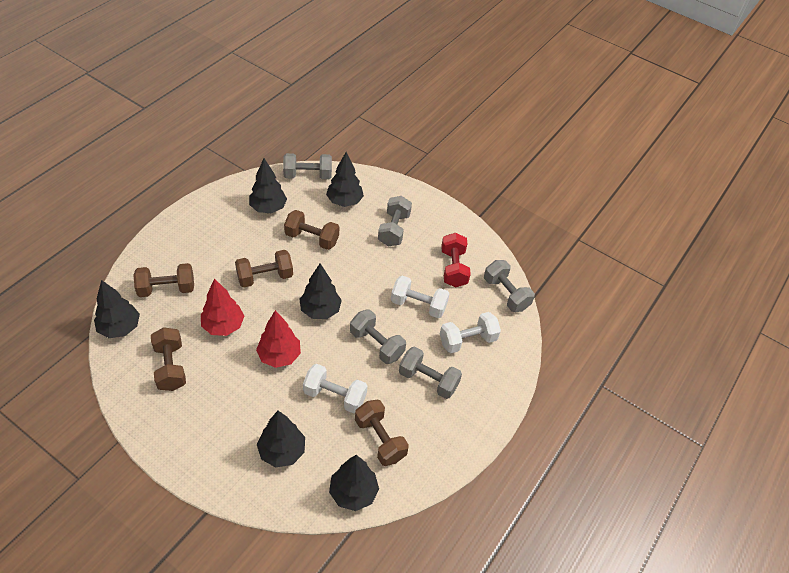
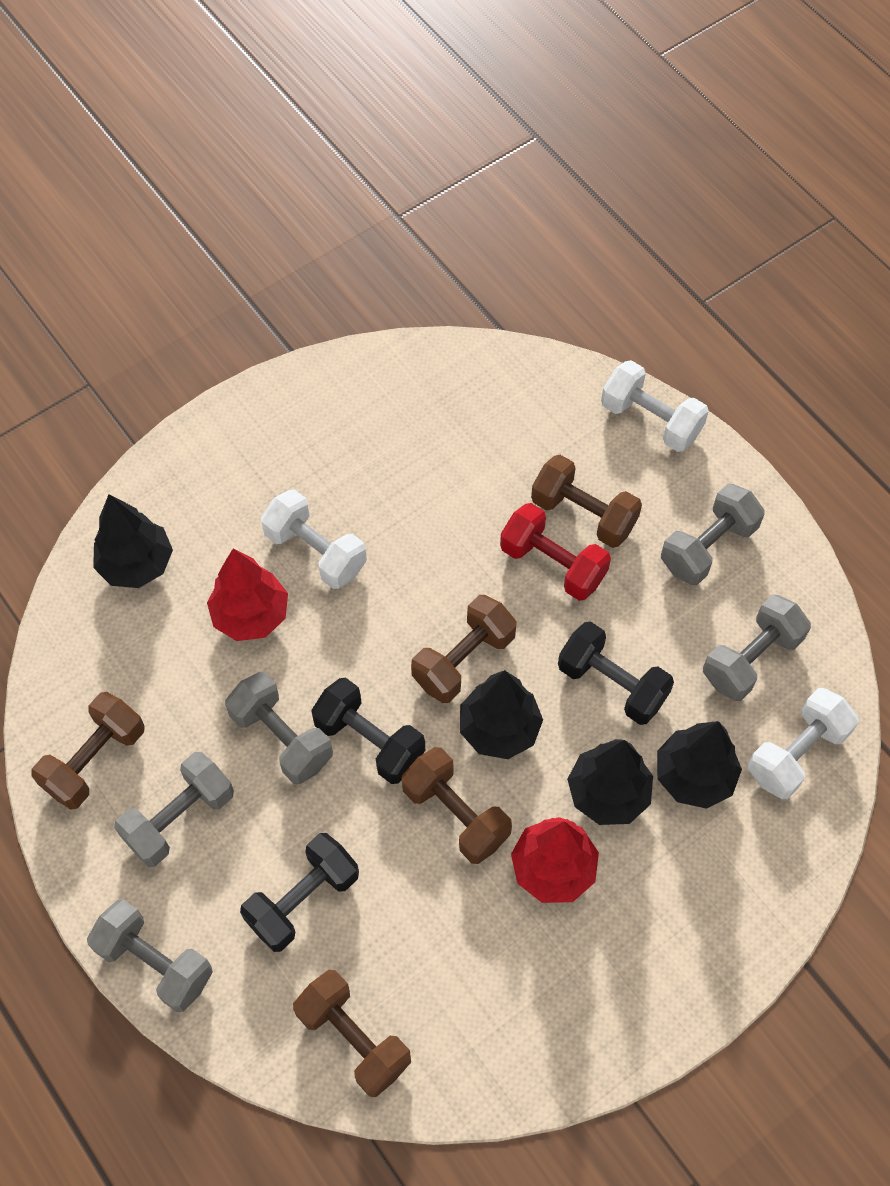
black dumbbell: 0 -> 3
black tree: 6 -> 4

